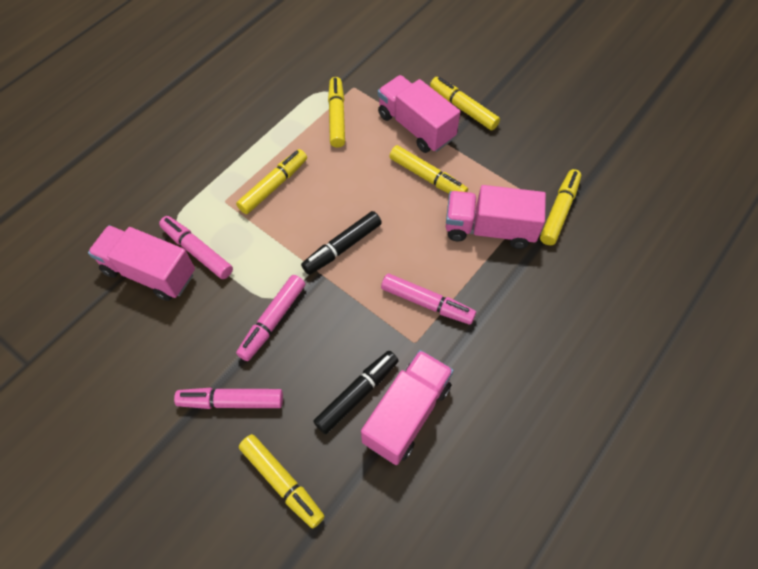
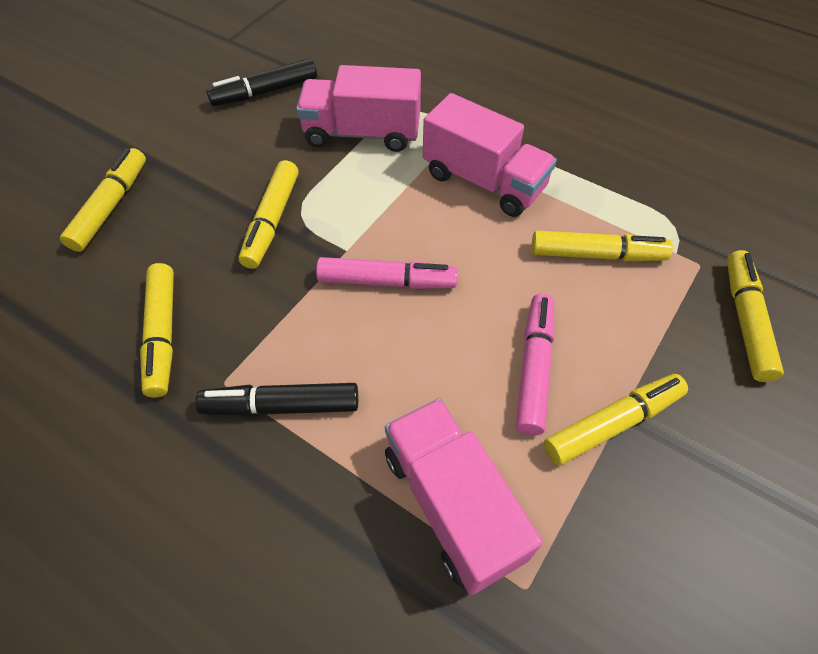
pink marker: 4 -> 2
pink truck: 4 -> 3

